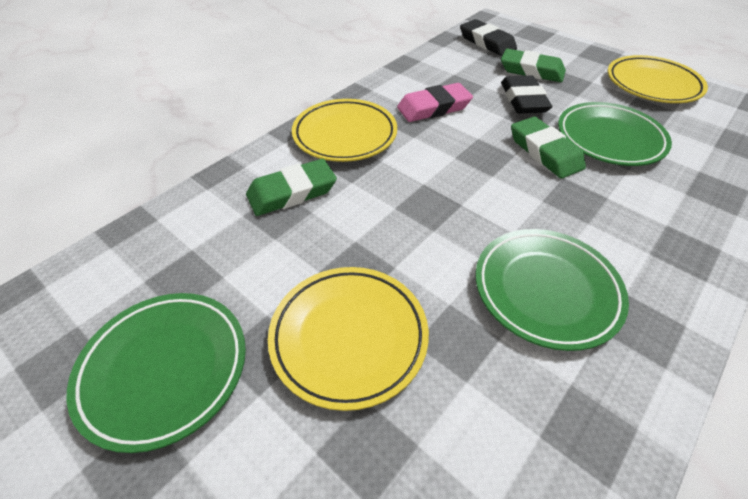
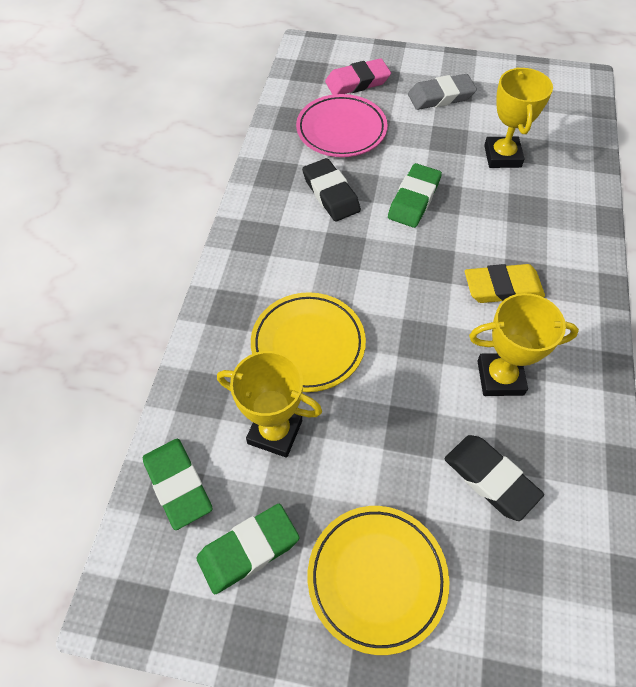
green plate: 3 -> 0
grey eraser: 0 -> 1
pink plate: 0 -> 1
yellow eraser: 0 -> 1
yellow plate: 3 -> 2
yellow trophy: 0 -> 3

